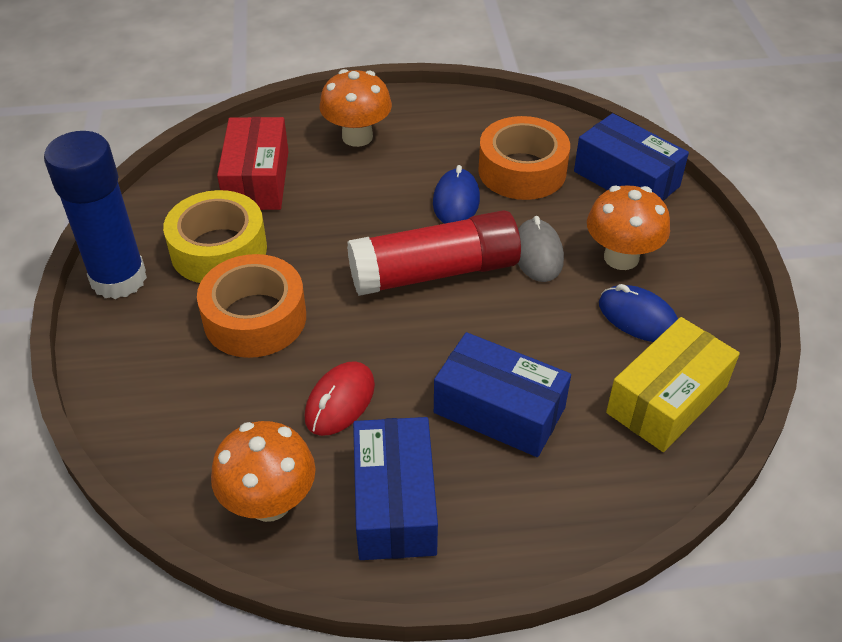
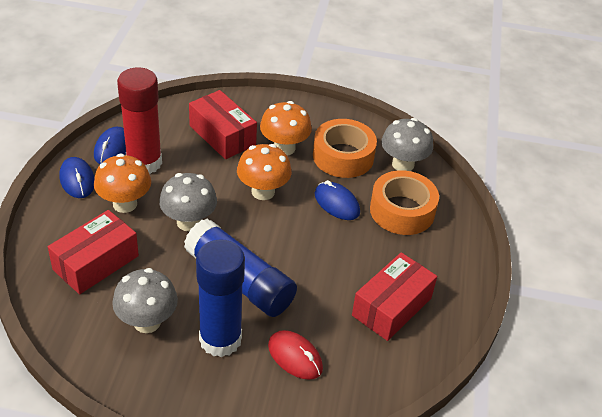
blue box: 3 -> 0
blue glue stick: 1 -> 2
blue mouse: 2 -> 3
grey mouse: 1 -> 0
grey mushroom: 0 -> 3
red box: 1 -> 3
yellow box: 1 -> 0
yellow tape: 1 -> 0

